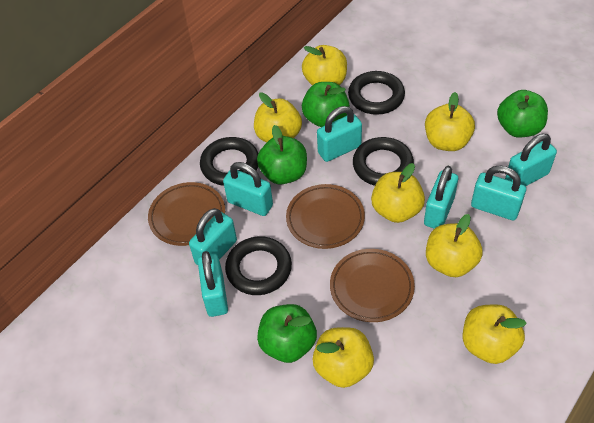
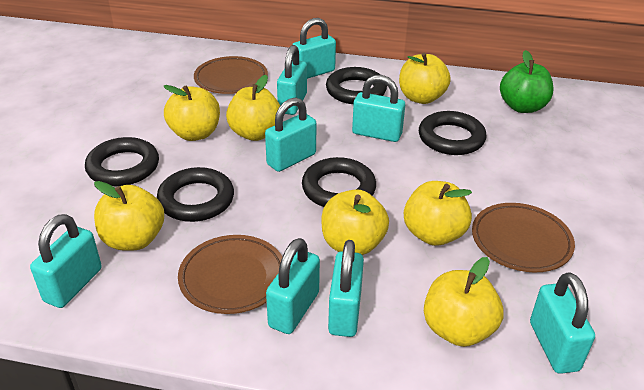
black ring: 4 -> 5
green apple: 4 -> 1
turquoise padlock: 7 -> 8

